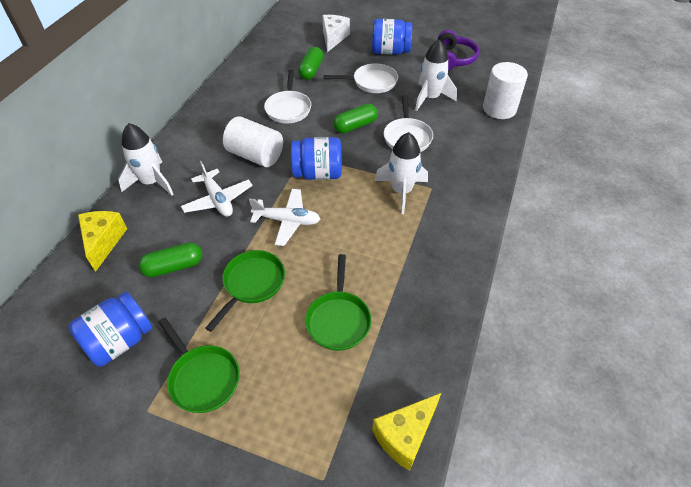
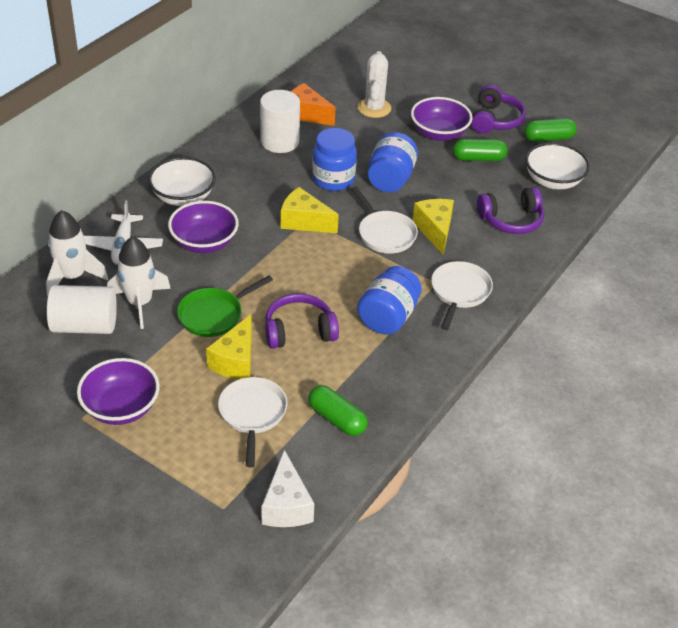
green pan: 3 -> 1
orange cheese: 0 -> 1
purple bowl: 0 -> 3
purple headphones: 1 -> 3
white bowl: 0 -> 2
white cactus: 0 -> 1
white plane: 2 -> 1
white rocket: 3 -> 2
yellow cheese: 2 -> 3

